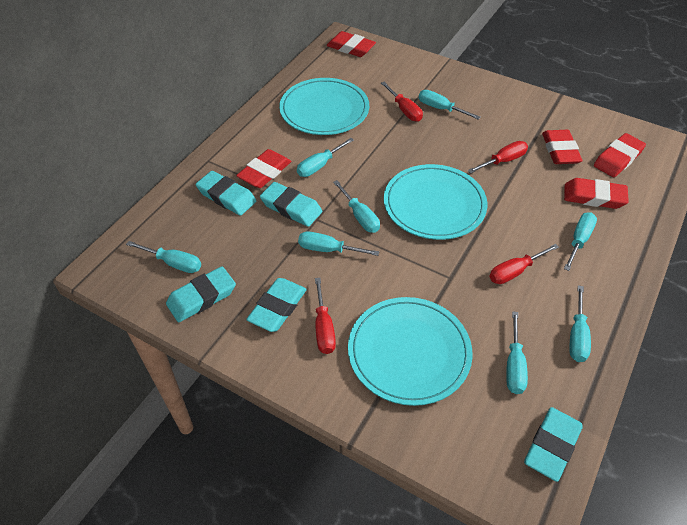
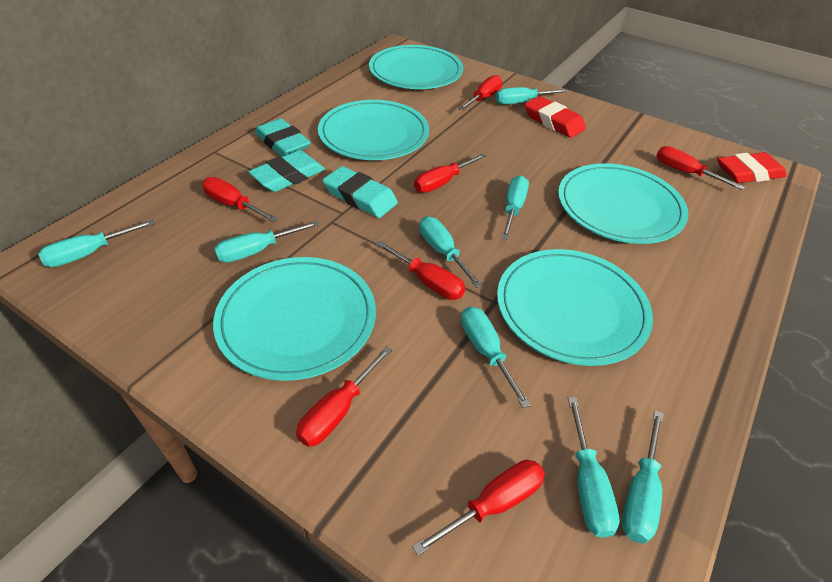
red eraser: 5 -> 2
red screwdriver: 4 -> 7
turquoise eraser: 5 -> 3
turquoise plate: 3 -> 5

